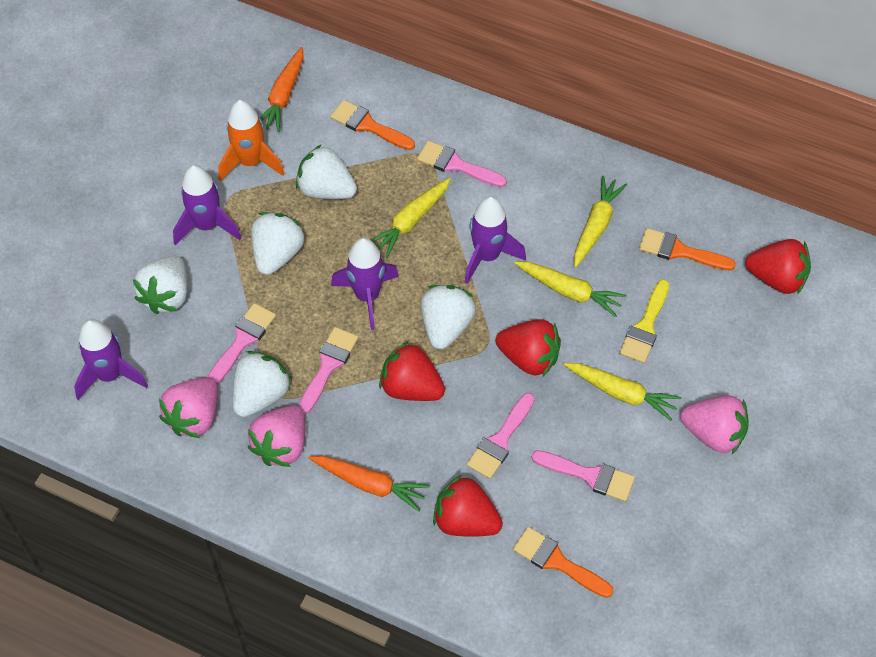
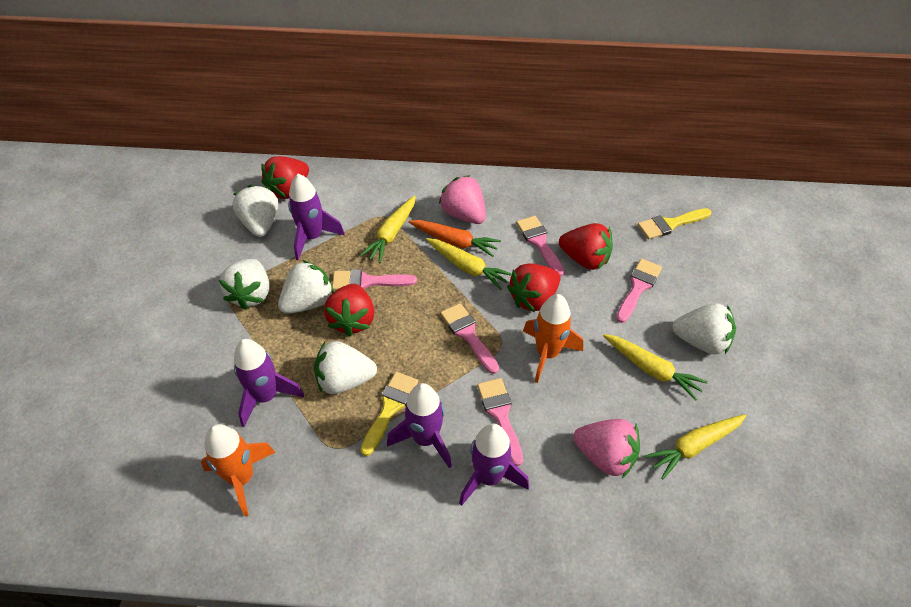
orange brush: 3 -> 0
orange carrot: 2 -> 1
orange rocket: 1 -> 2
pink strawberry: 3 -> 2
yellow brush: 1 -> 2

